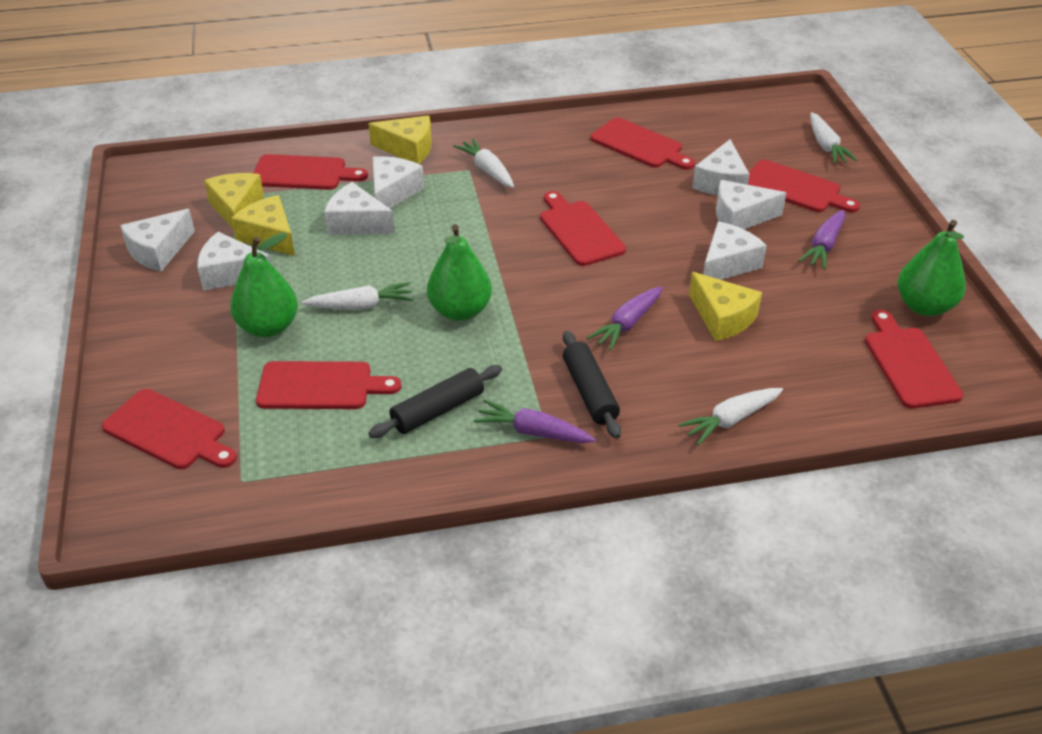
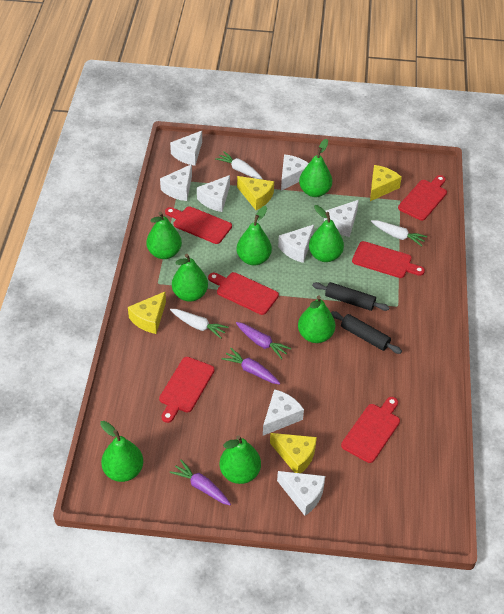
green pear: 3 -> 8
red cutting board: 7 -> 6
white carrot: 4 -> 3
white cheese: 7 -> 8

